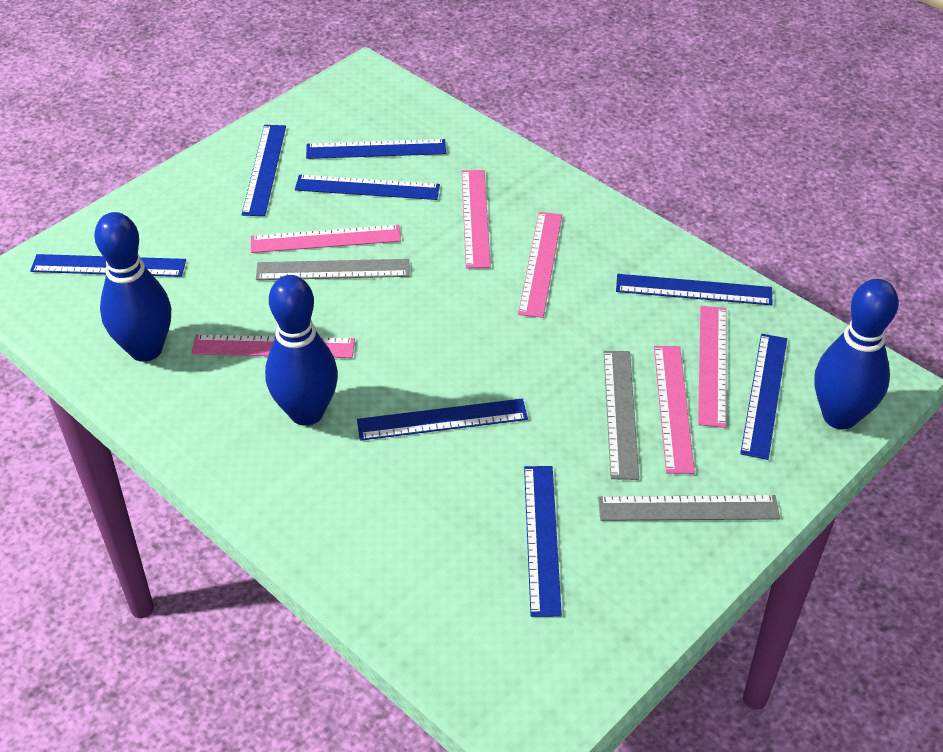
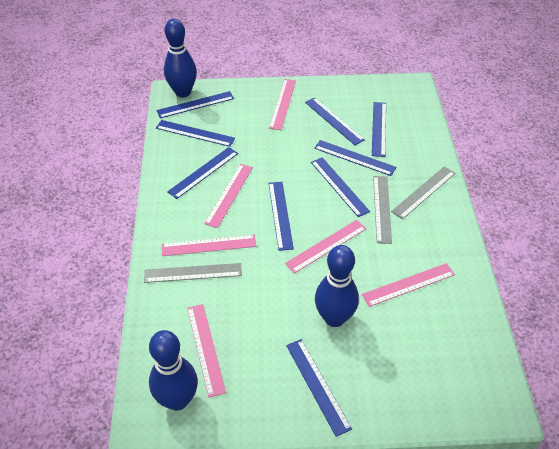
blue ruler: 8 -> 9

